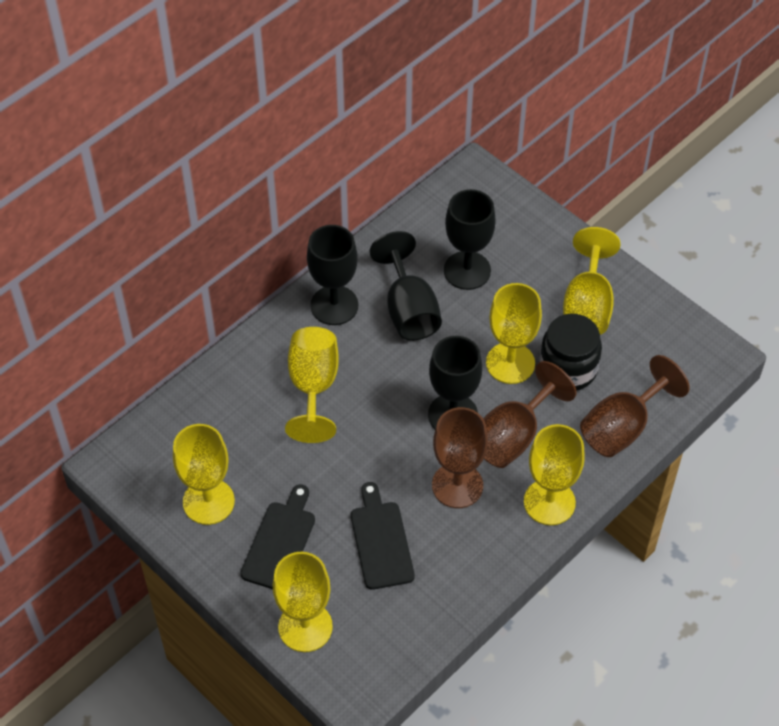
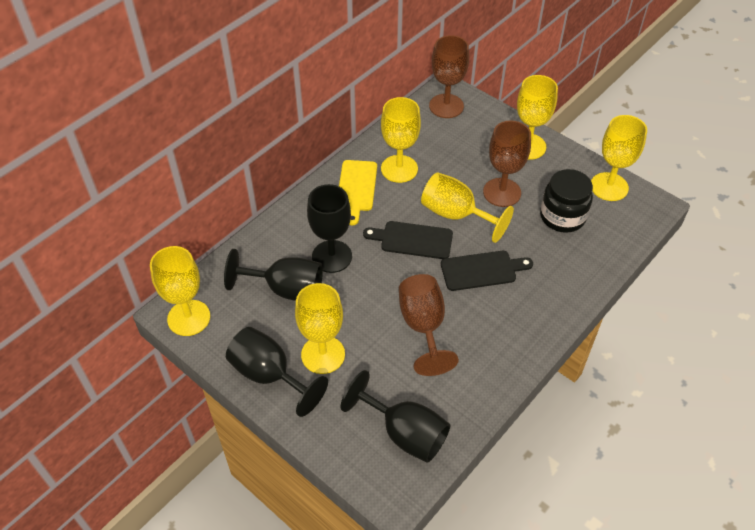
yellow cutting board: 0 -> 1

